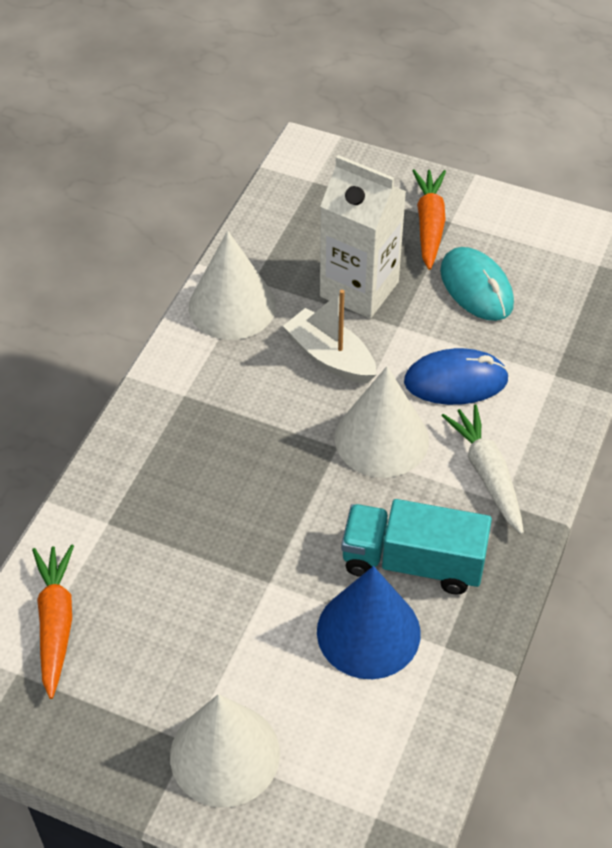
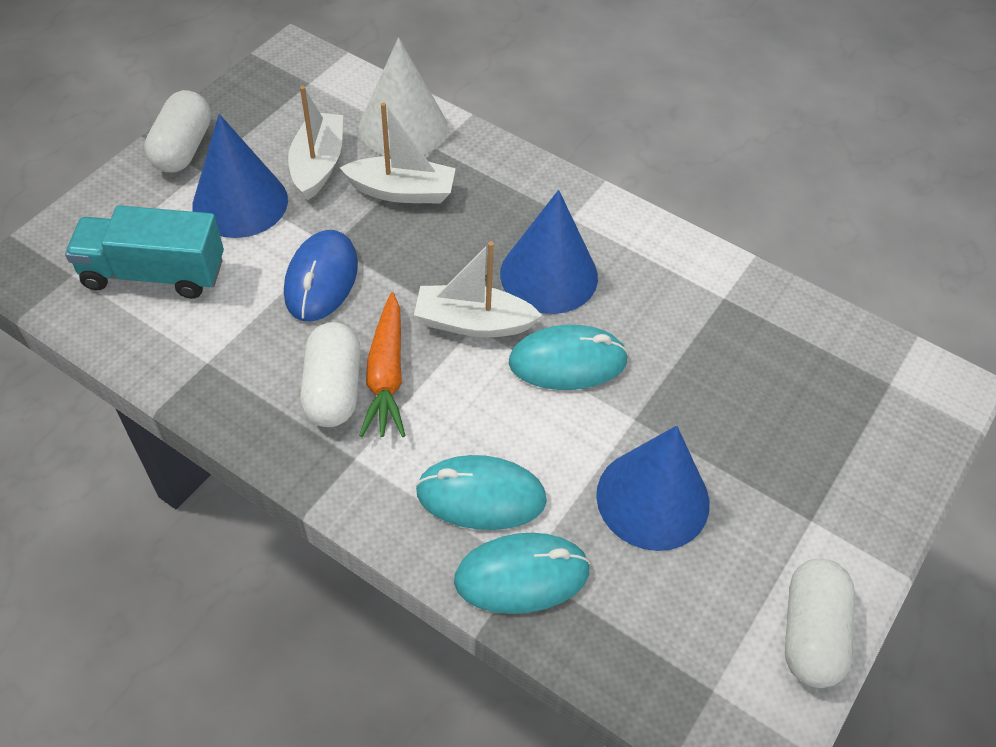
blue cone: 1 -> 3
orange carrot: 2 -> 1
turquoise mouse: 1 -> 3
white boat: 1 -> 3
white capsule: 0 -> 3
white carrot: 1 -> 0
white carton: 1 -> 0
white cone: 3 -> 1

